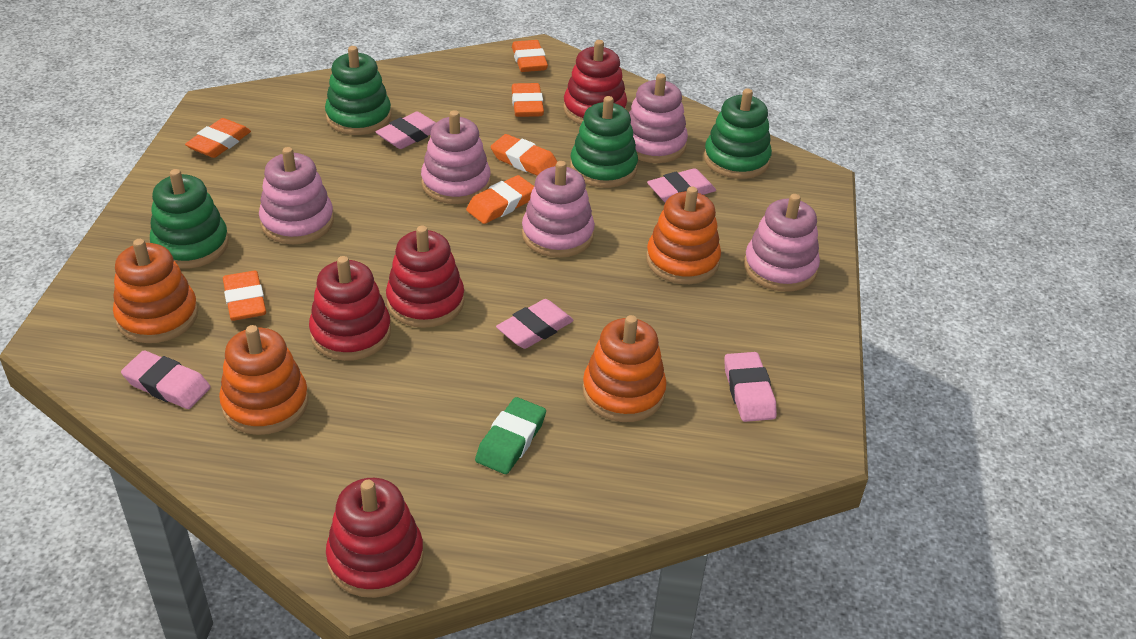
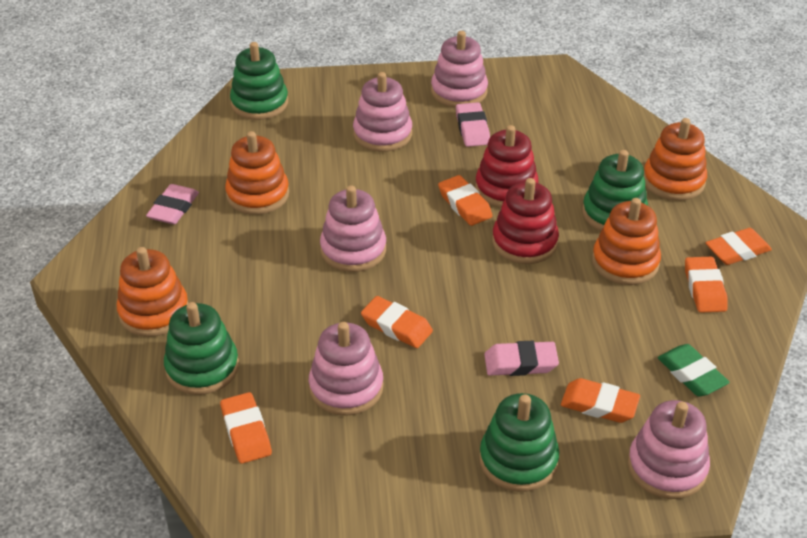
pink eraser: 5 -> 3
red stacking toy: 4 -> 2

